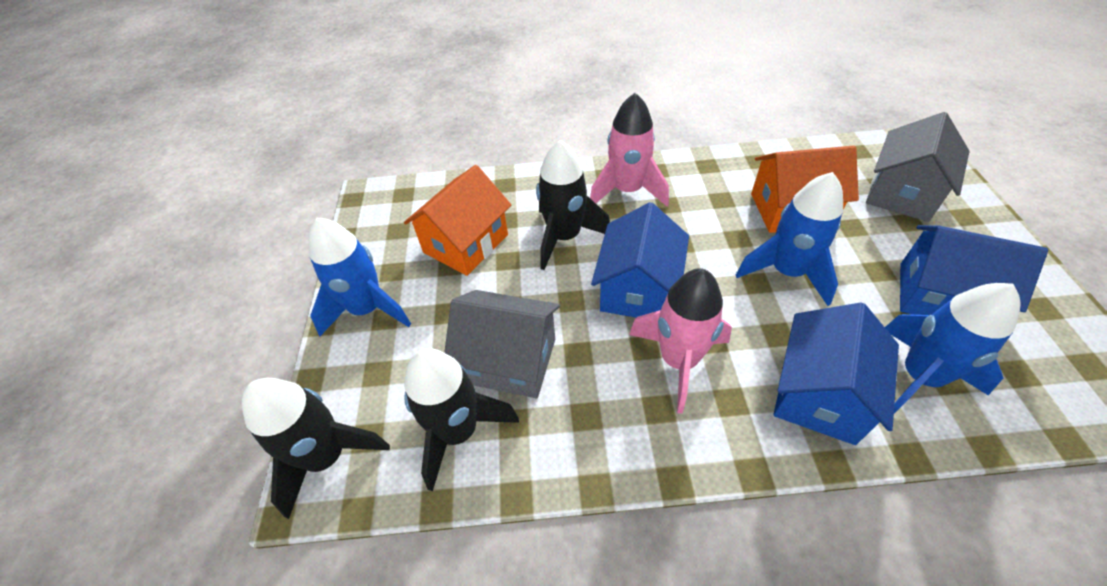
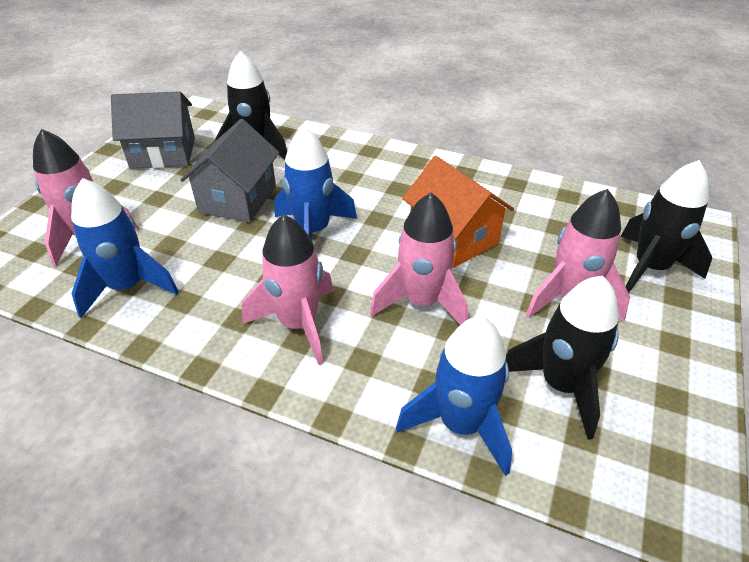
blue house: 3 -> 0
orange house: 2 -> 1
pink rocket: 2 -> 4

